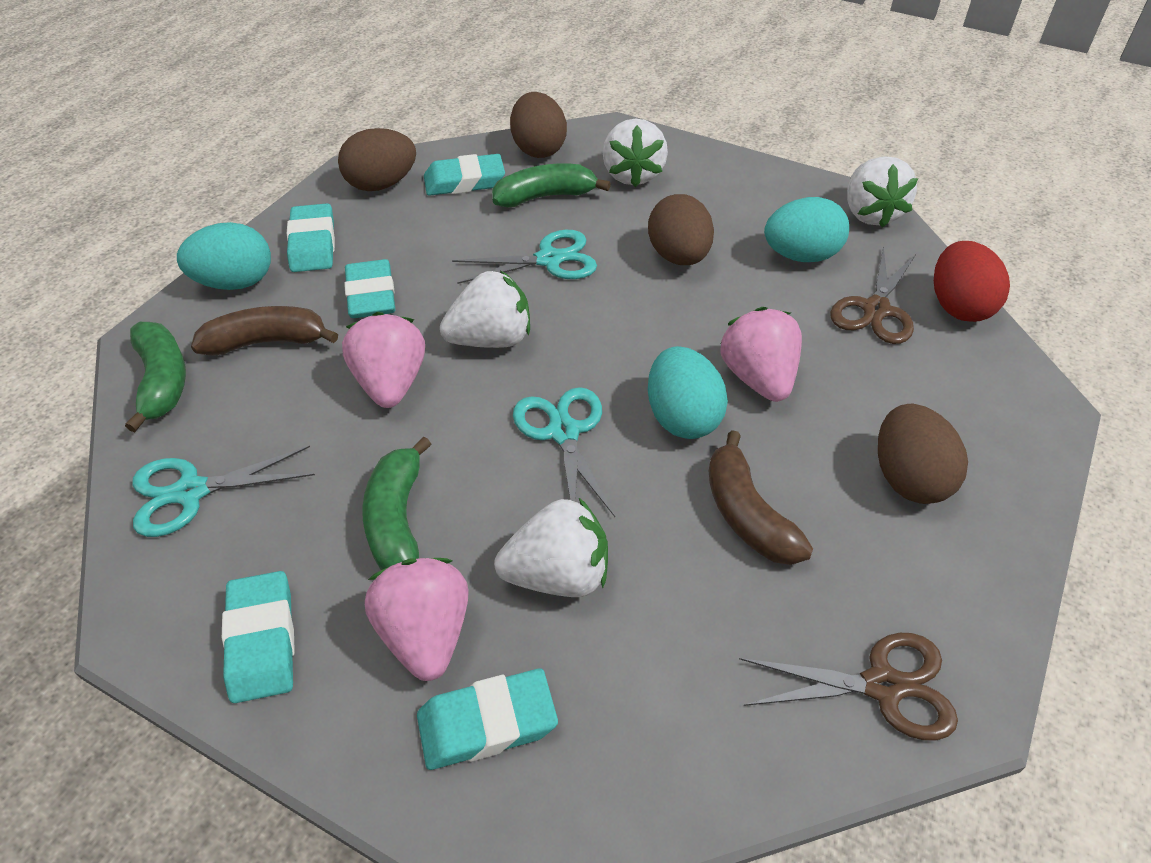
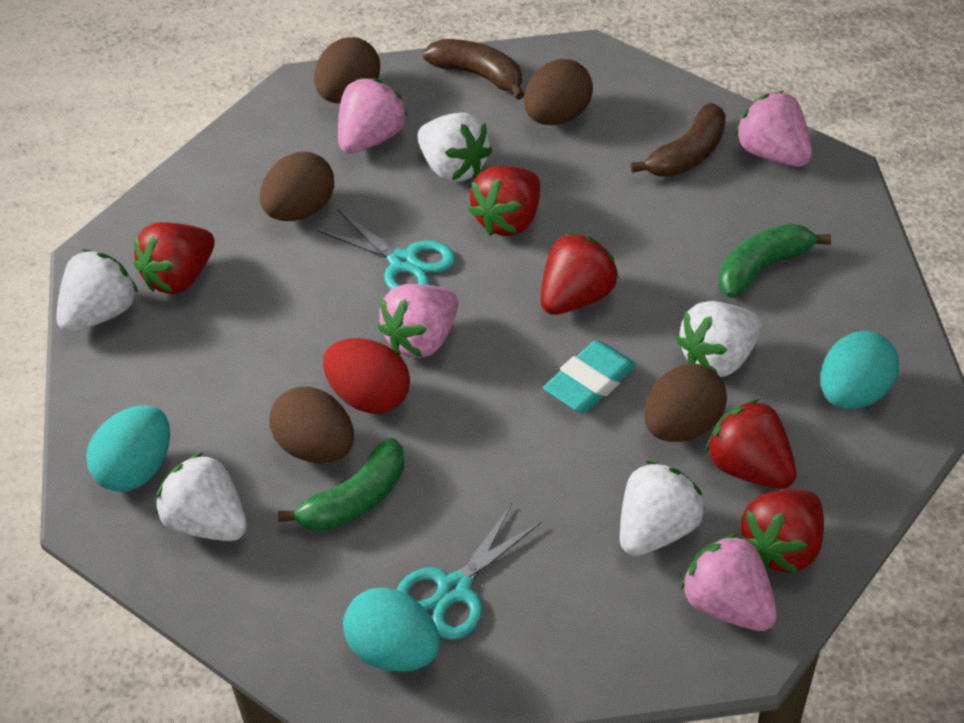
brown egg: 4 -> 5
brown scissors: 2 -> 0
green banana: 3 -> 2
pink strawberry: 3 -> 4
red strawberry: 0 -> 5
turquoise eraser: 5 -> 1
turquoise scissors: 3 -> 2
white strawberry: 4 -> 5

